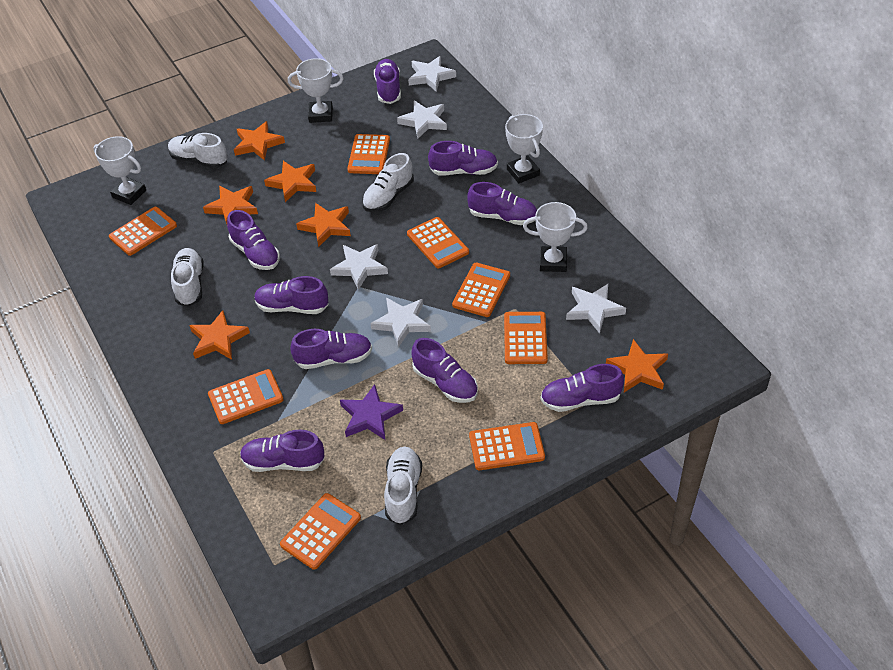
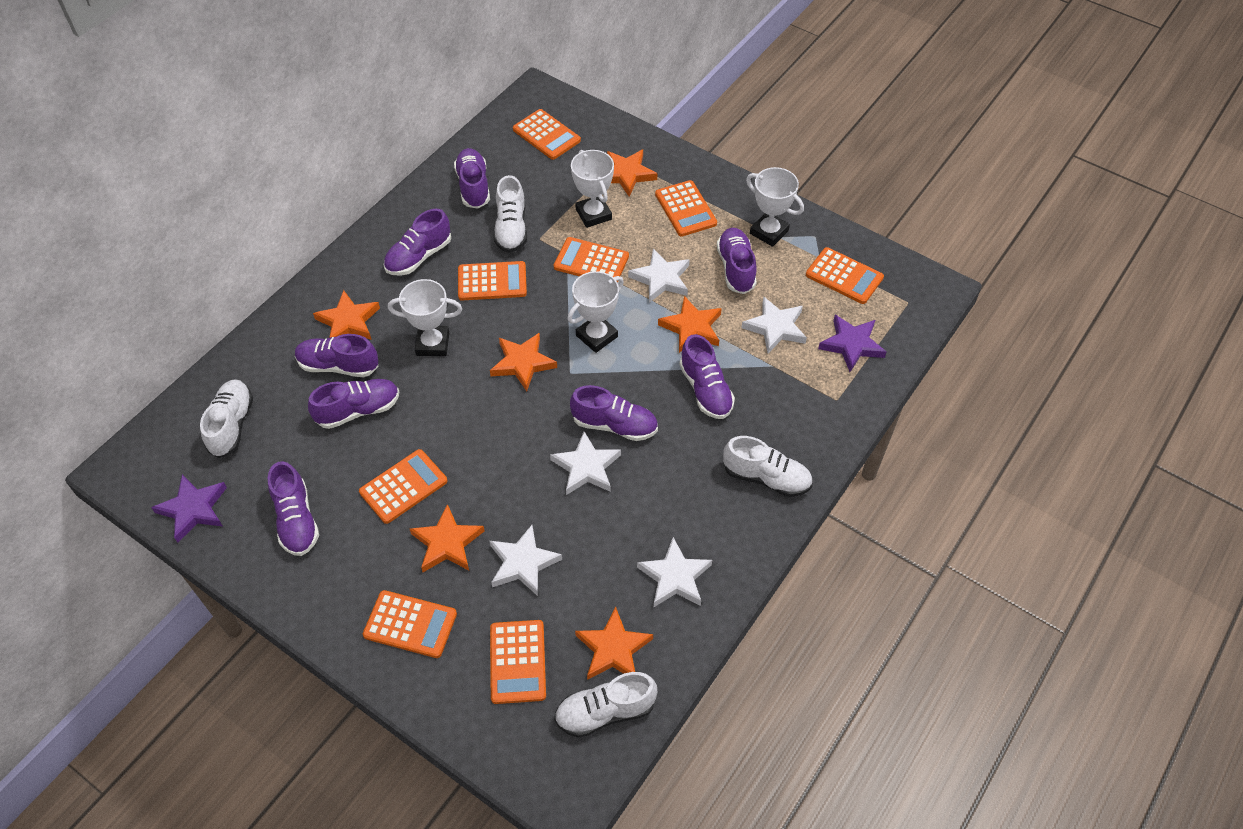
purple shoe: 9 -> 8
purple star: 1 -> 2

